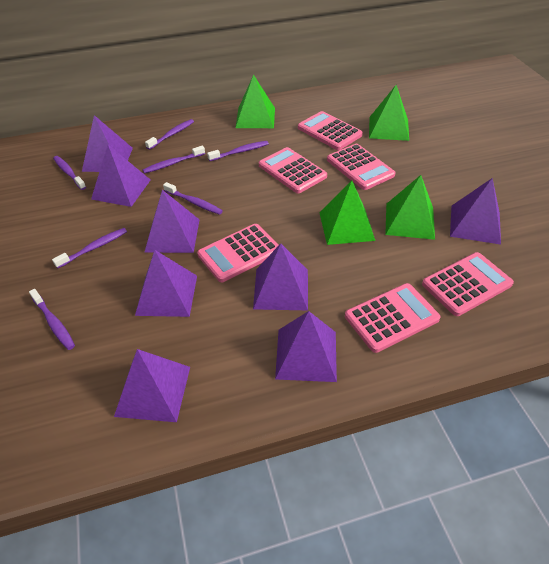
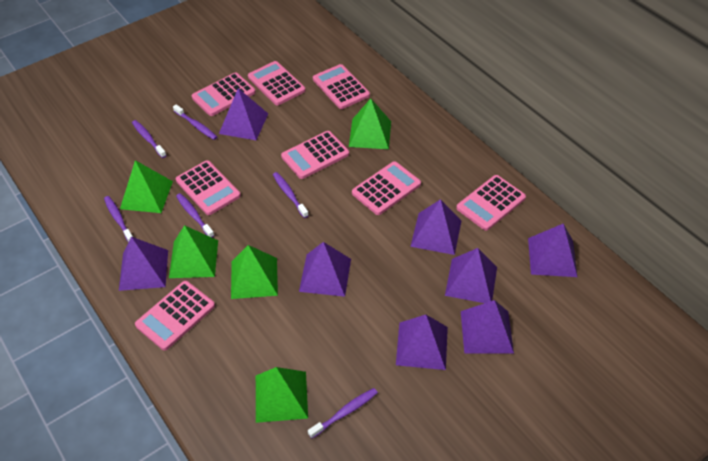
green pyramid: 4 -> 5
pink calculator: 6 -> 8
purple toothbrush: 7 -> 6

